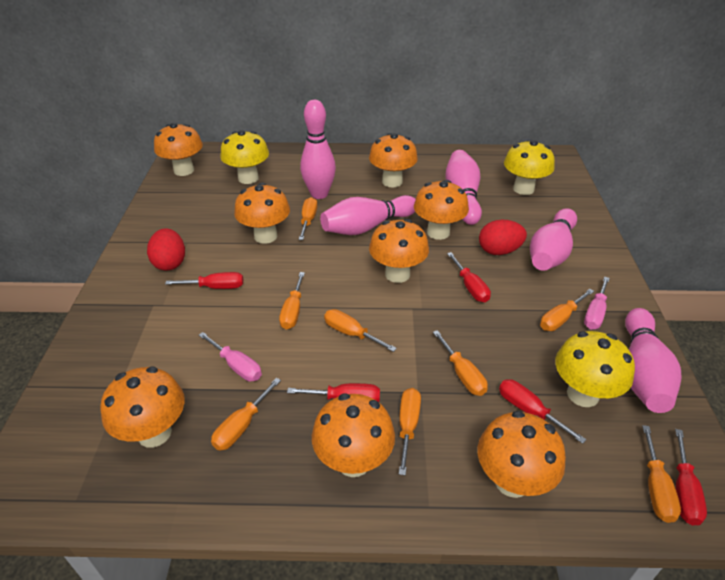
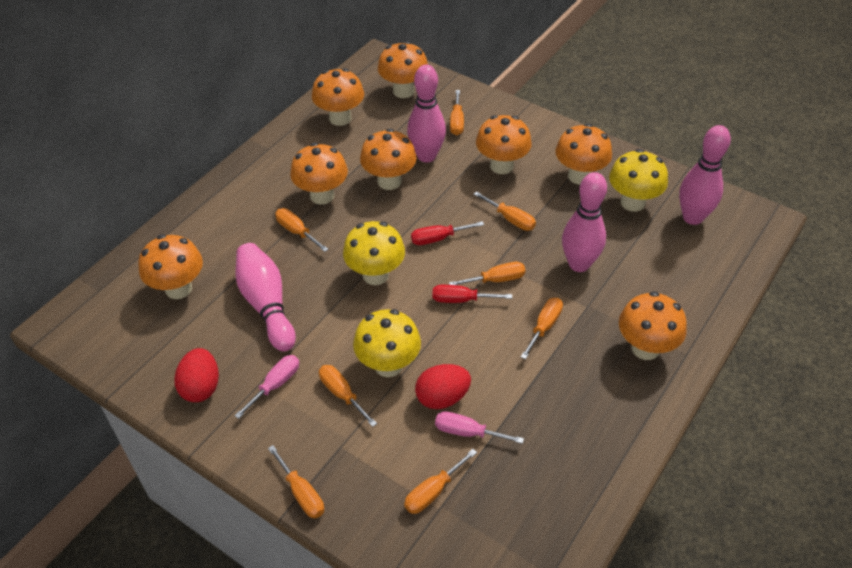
pink bowling pin: 5 -> 4
red screwdriver: 5 -> 2

